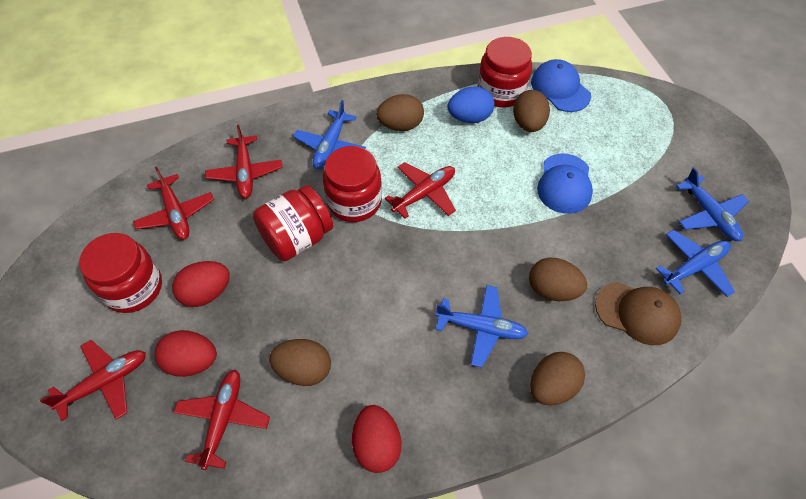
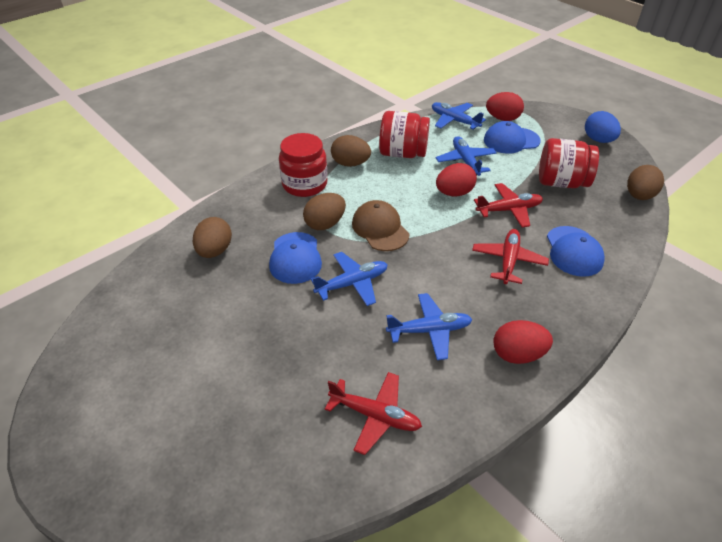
blue cap: 2 -> 3
brown egg: 5 -> 4
red jar: 4 -> 3
red plane: 5 -> 3

